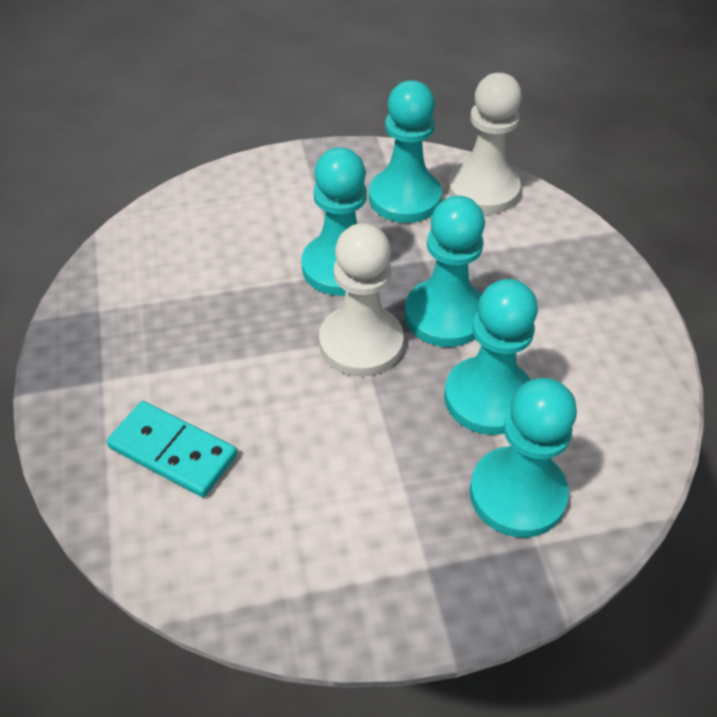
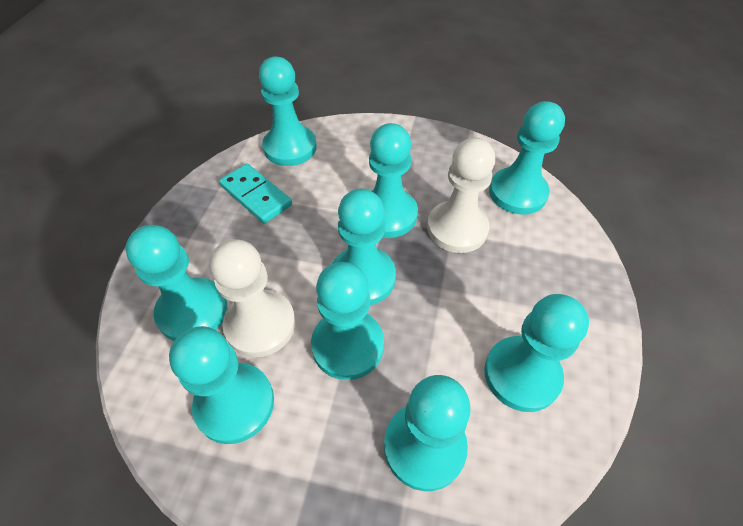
turquoise pawn: 5 -> 9

